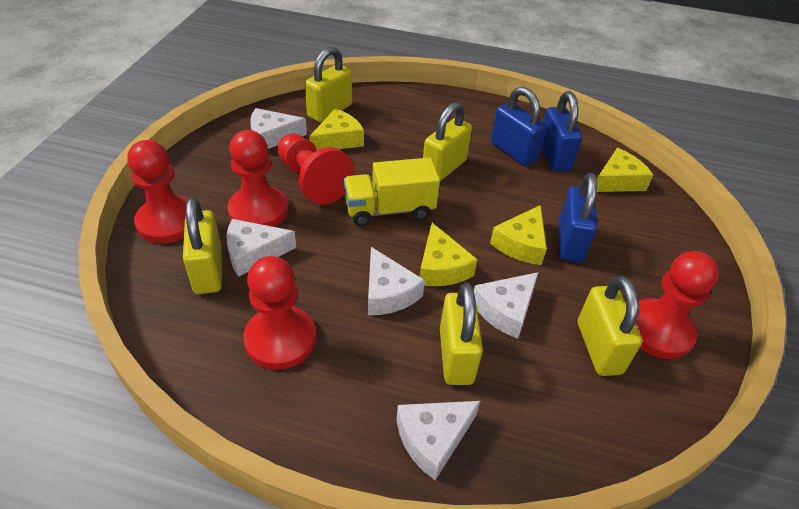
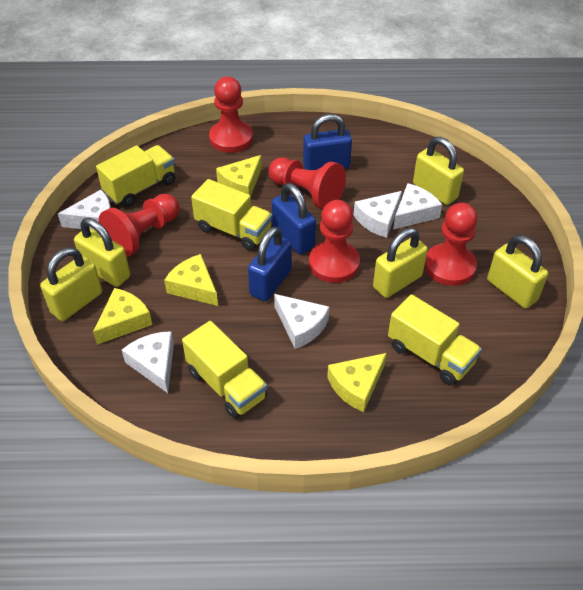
yellow truck: 1 -> 4

